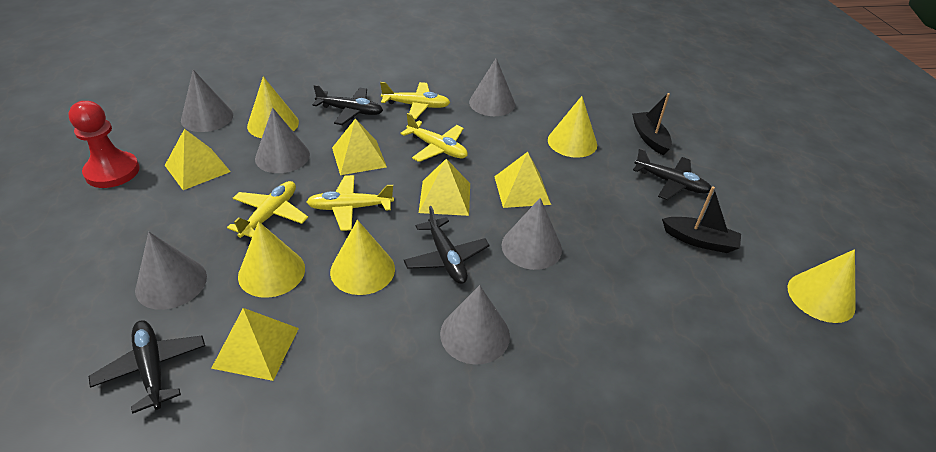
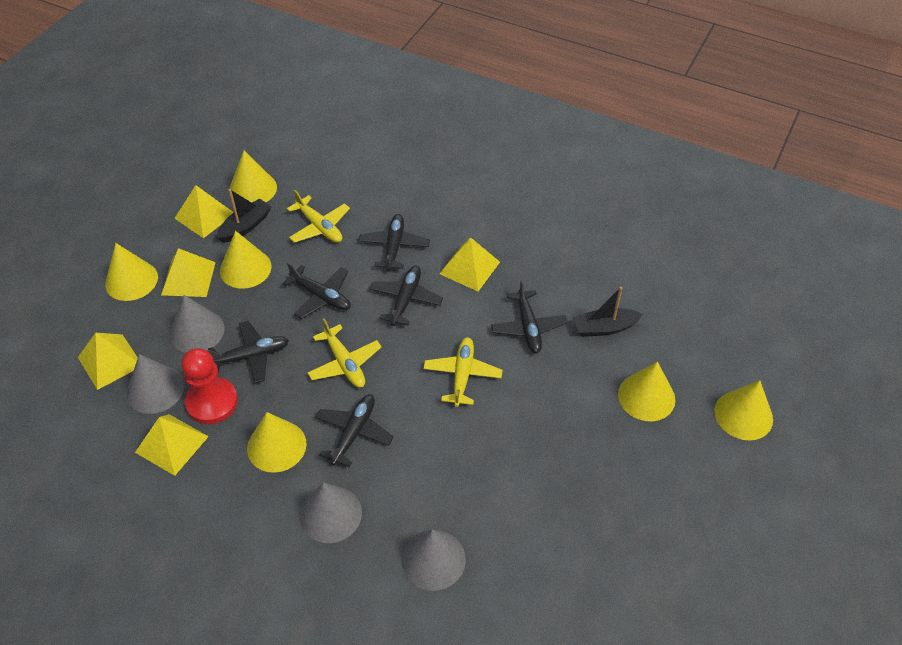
black plane: 4 -> 6
grey cone: 6 -> 4
yellow cone: 5 -> 6
yellow plane: 4 -> 3

